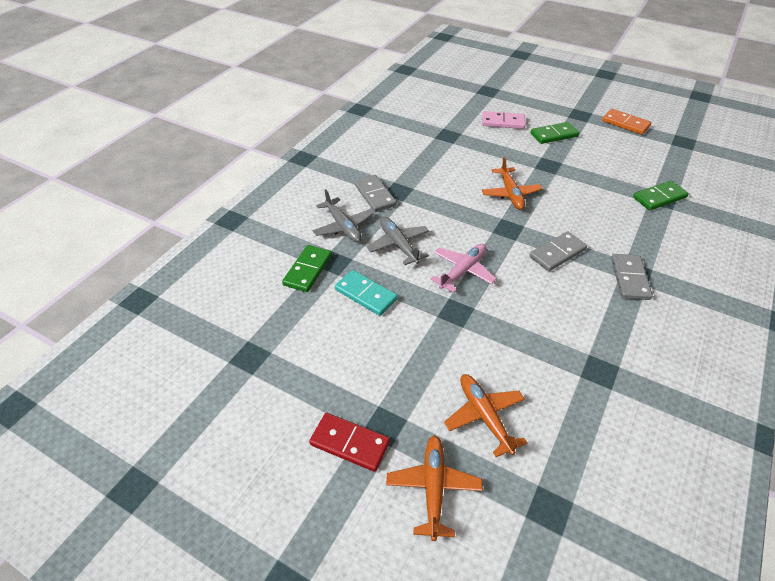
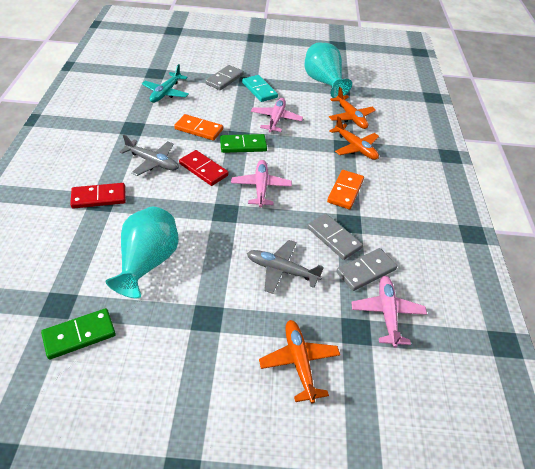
green domino: 3 -> 2
orange domino: 1 -> 2
pink domino: 1 -> 0
pink plane: 1 -> 3
red domino: 1 -> 2
turquoise plane: 0 -> 1
turquoise vase: 0 -> 2

